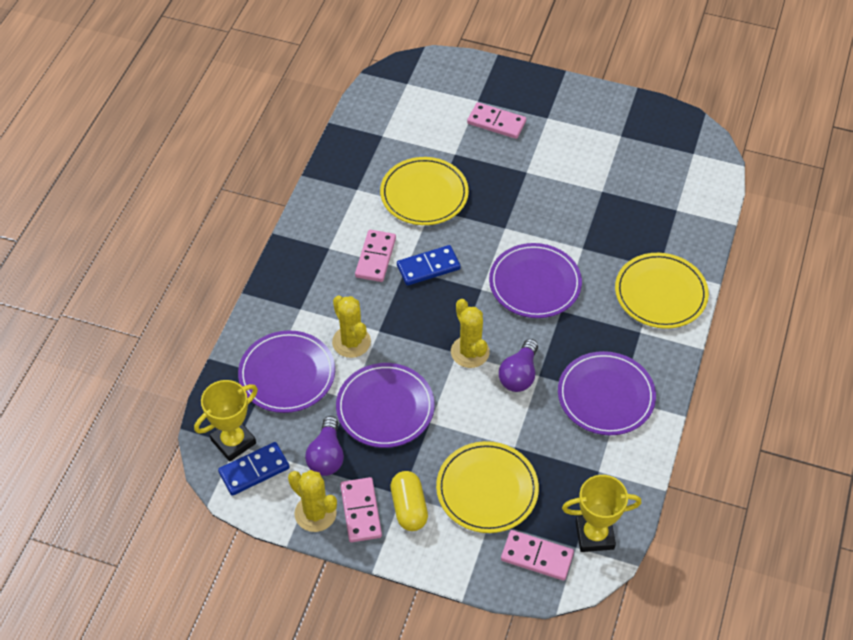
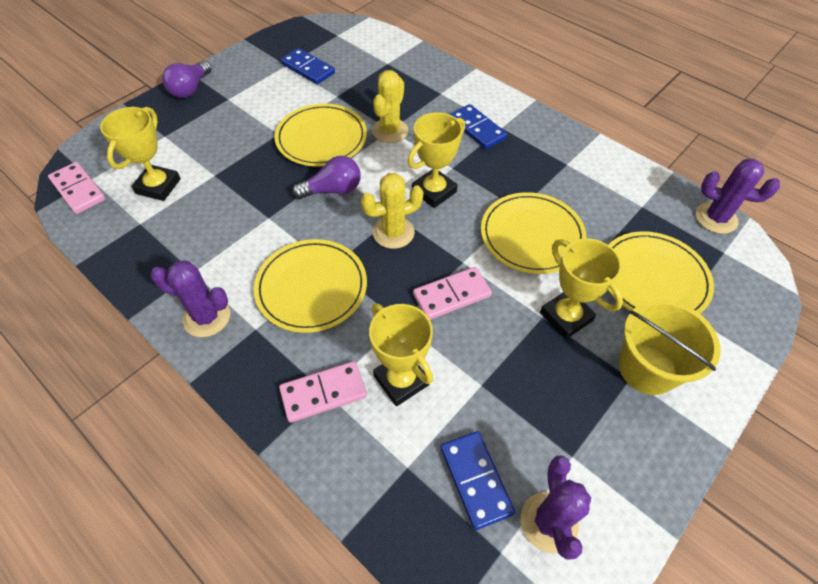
blue domino: 2 -> 3
pink domino: 4 -> 3
purple cactus: 0 -> 3
purple plate: 4 -> 0
yellow bucket: 0 -> 1
yellow cactus: 3 -> 2
yellow capsule: 1 -> 0
yellow plate: 3 -> 4
yellow trophy: 2 -> 4

